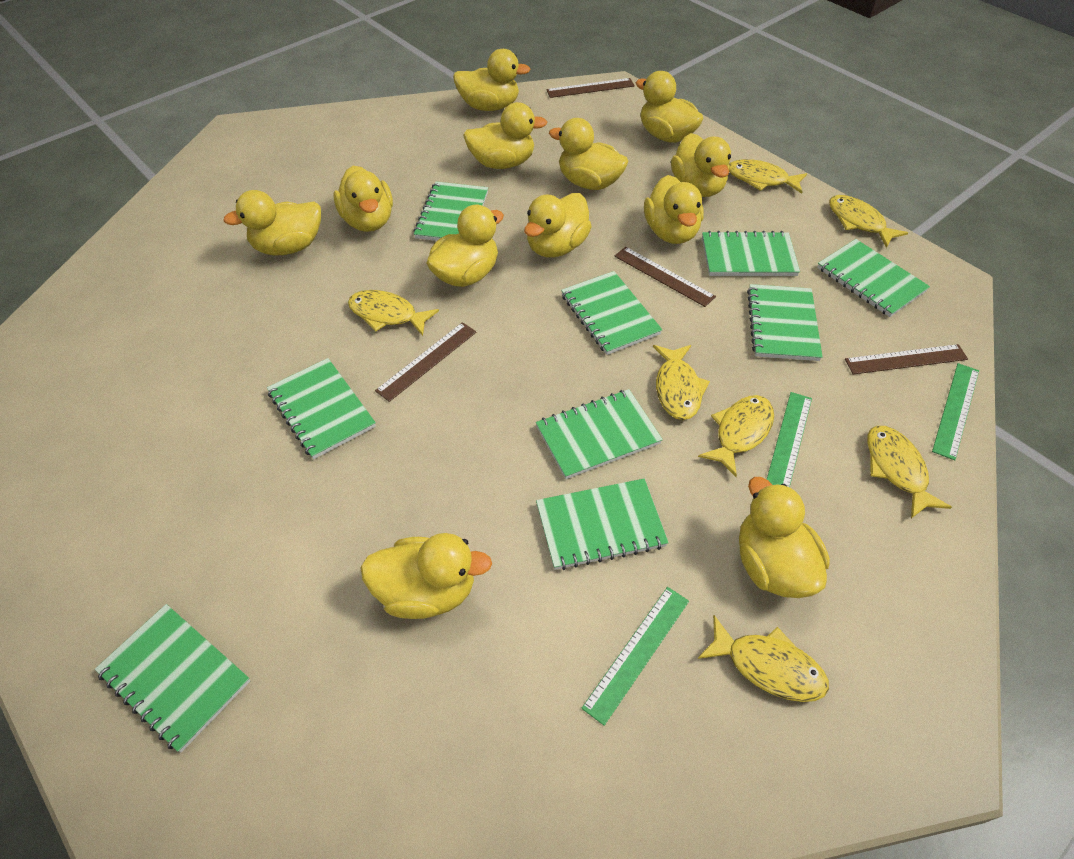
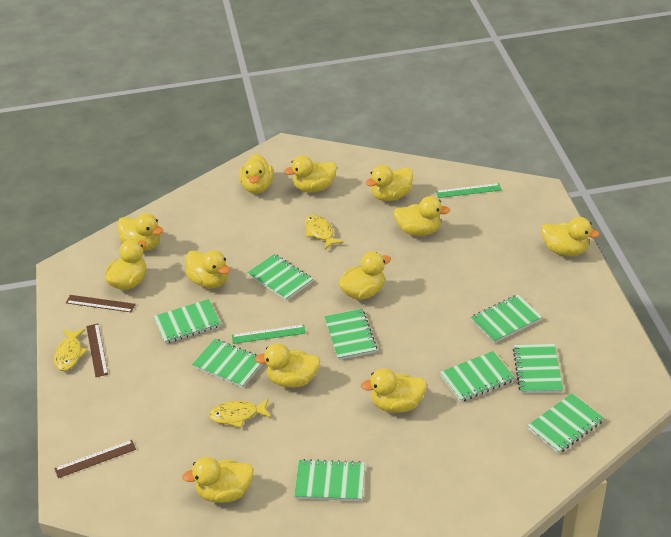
brown ruler: 4 -> 3
green ruler: 3 -> 2
yellow fish: 7 -> 3

